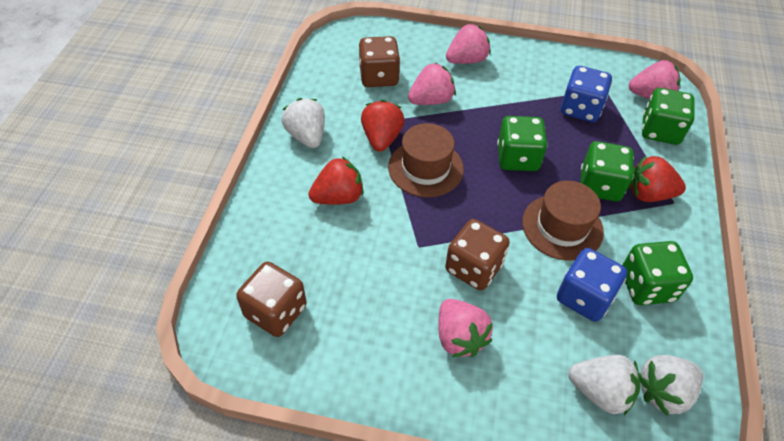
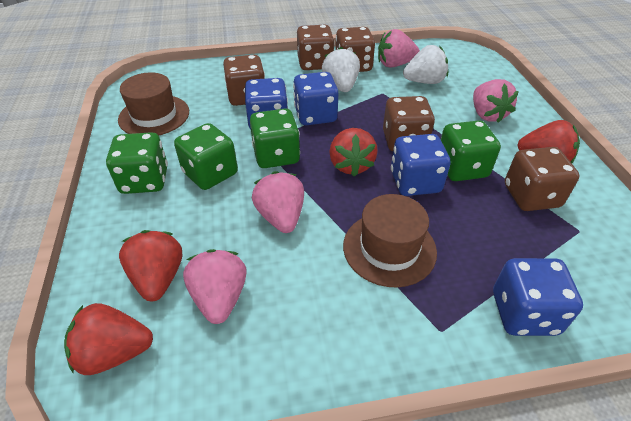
blue dice: 2 -> 4
brown dice: 3 -> 5
red strawberry: 3 -> 4
white strawberry: 3 -> 2

